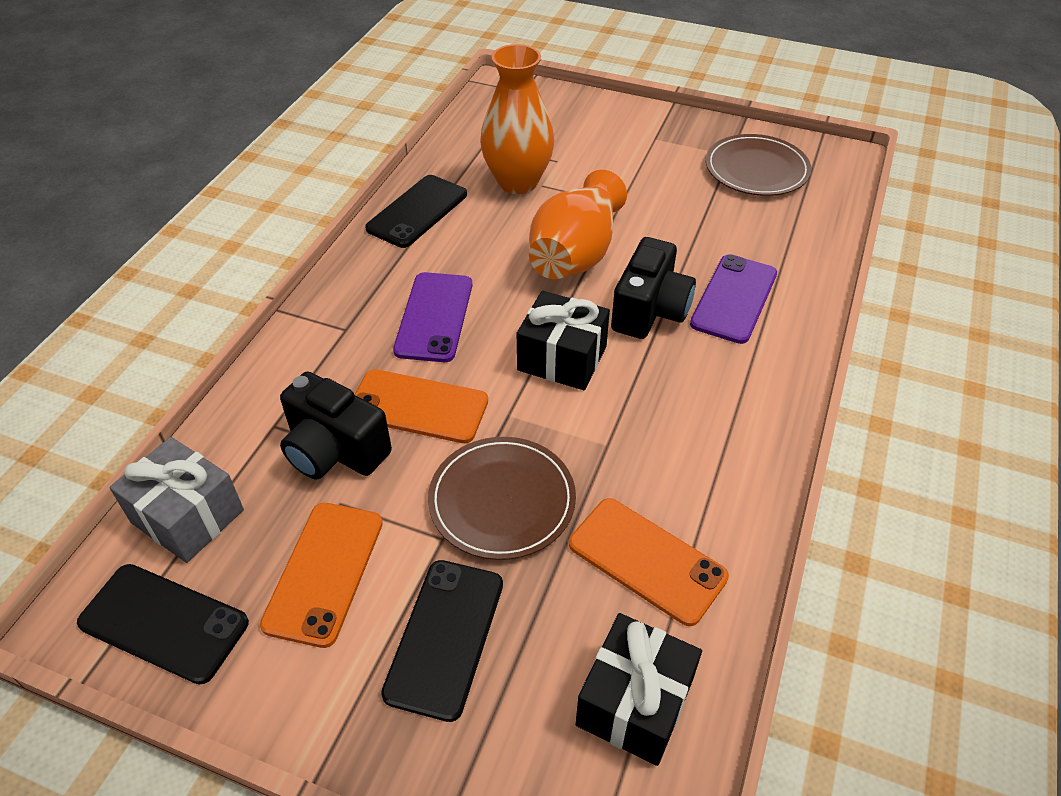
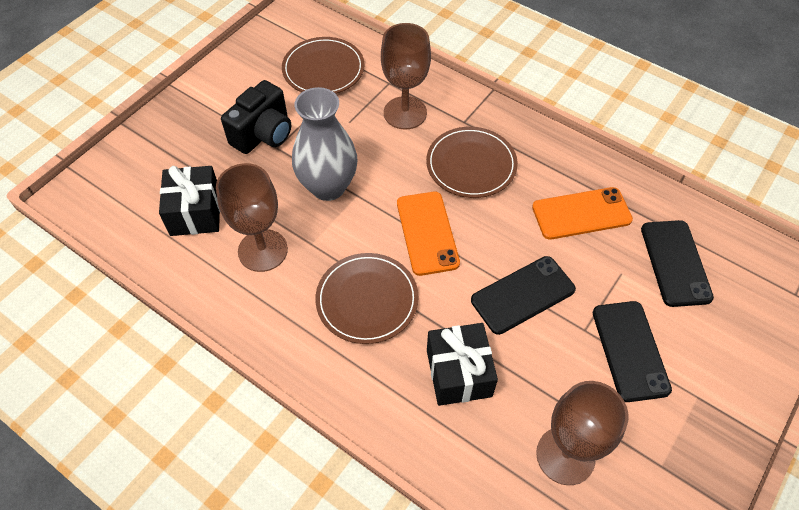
black camera: 2 -> 1
brown goblet: 0 -> 3
brown plate: 2 -> 3
grey gift: 1 -> 0
grey vase: 0 -> 1
orange phone: 3 -> 2
orange vase: 2 -> 0
purple phone: 2 -> 0

